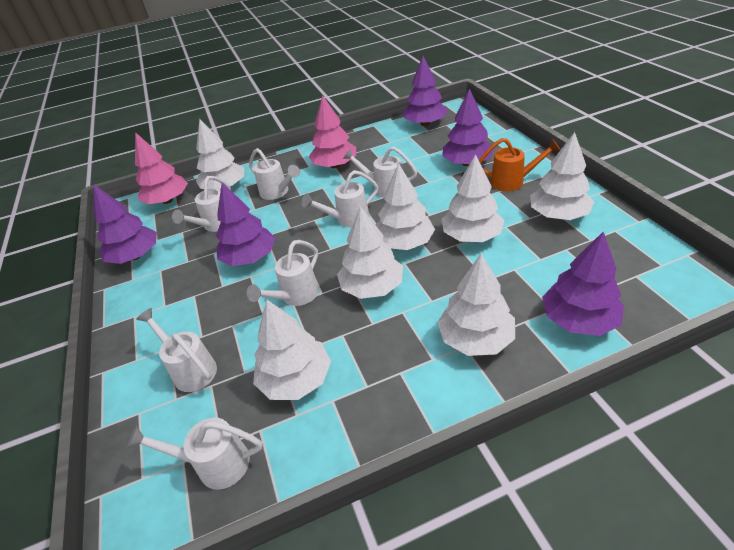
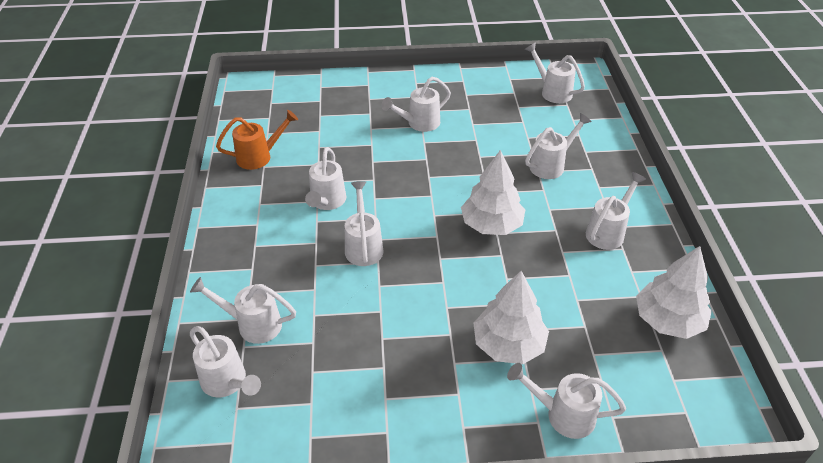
pink tree: 2 -> 0
purple tree: 5 -> 0
white tree: 7 -> 3
white watering can: 7 -> 9

